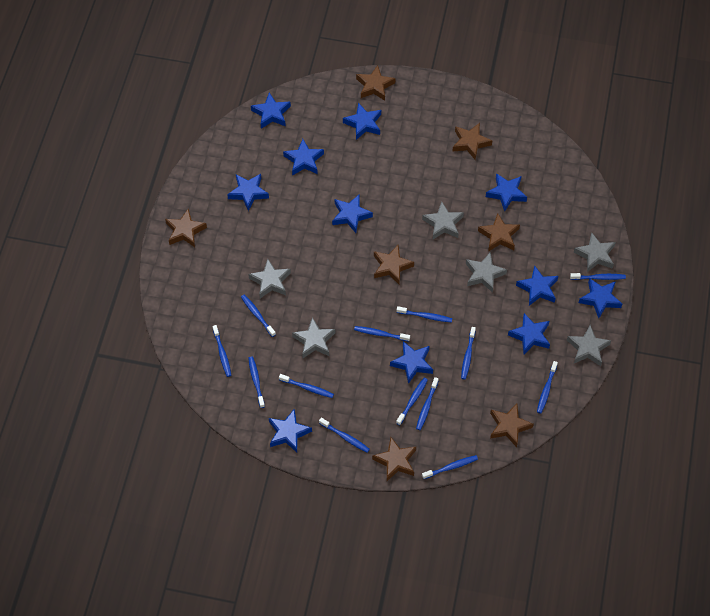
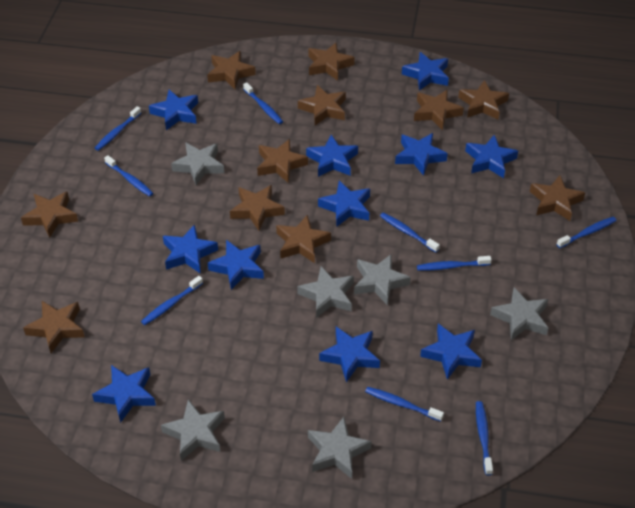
blue toothbrush: 13 -> 9
brown star: 7 -> 11

